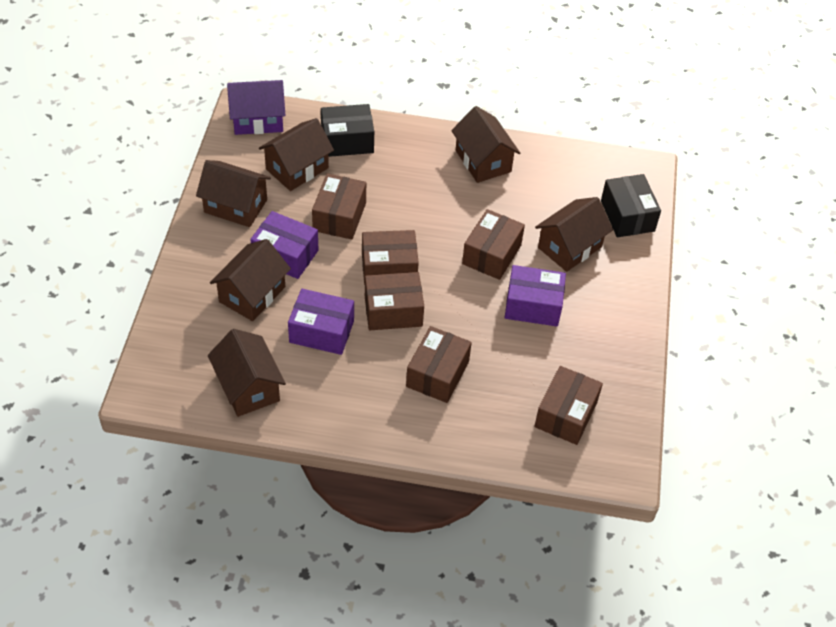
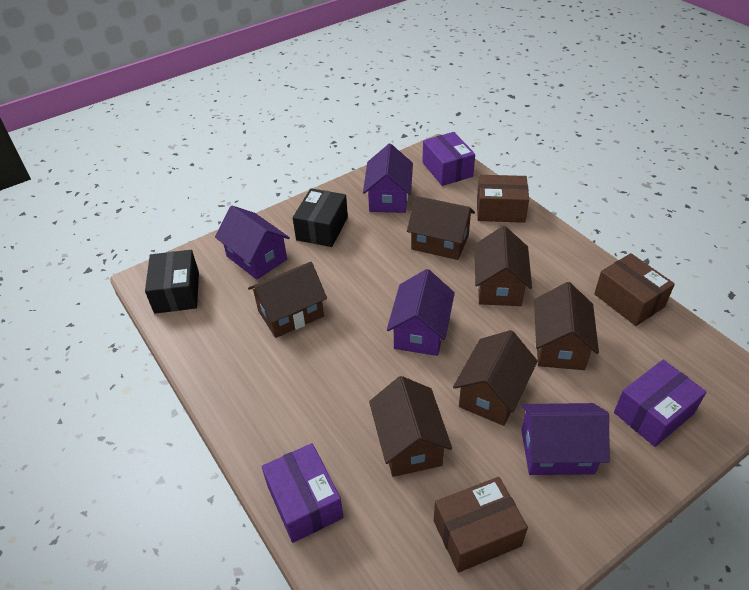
brown box: 6 -> 3
purple house: 1 -> 4

